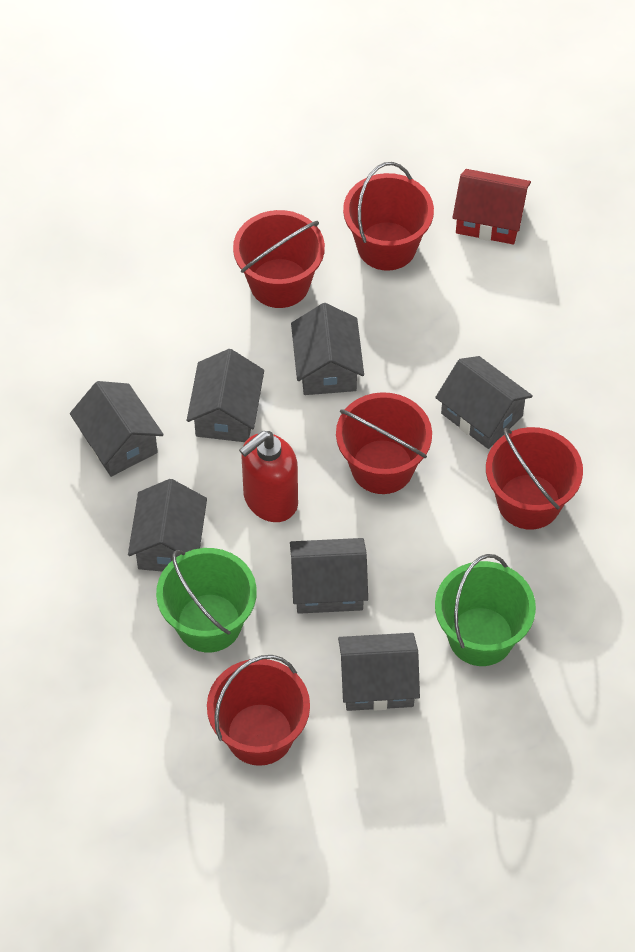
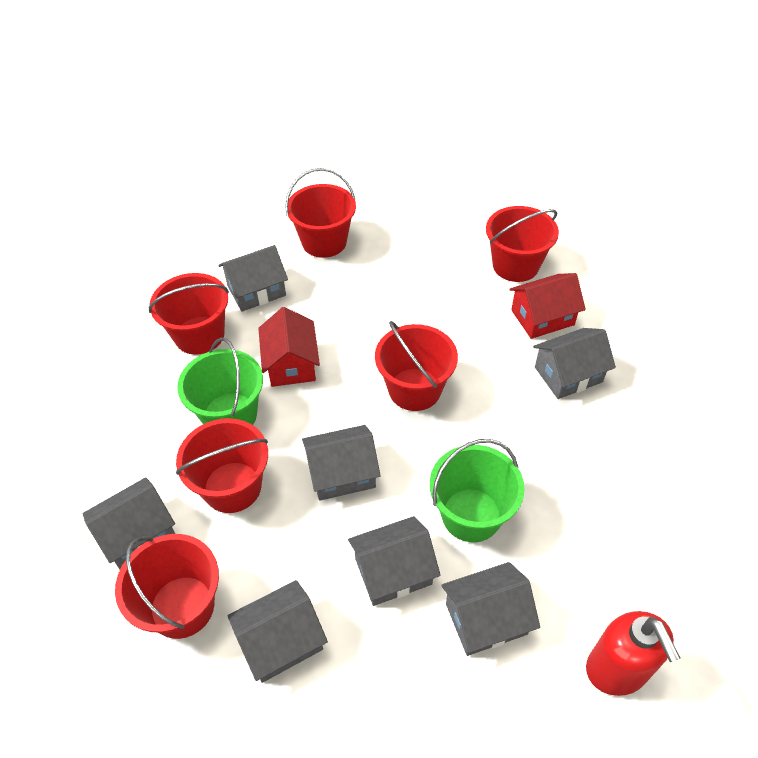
red bucket: 5 -> 6
red house: 1 -> 2

